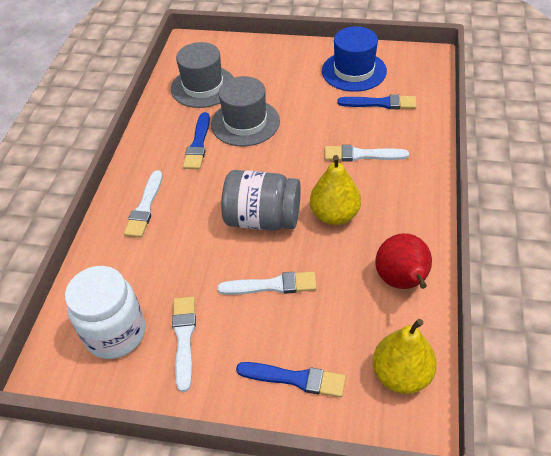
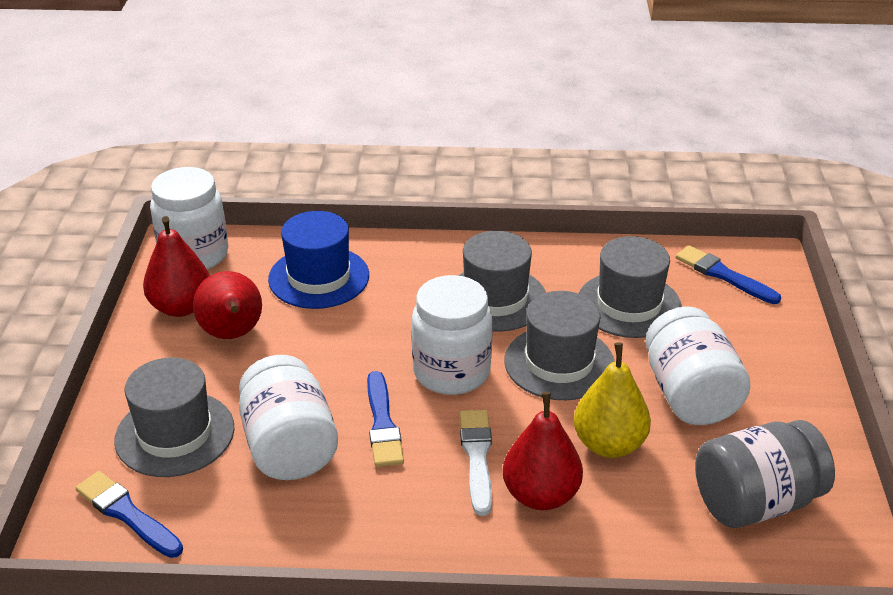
grey hat: 2 -> 4
red pear: 1 -> 3
white brush: 4 -> 1
white jar: 1 -> 4
yellow pear: 2 -> 1

